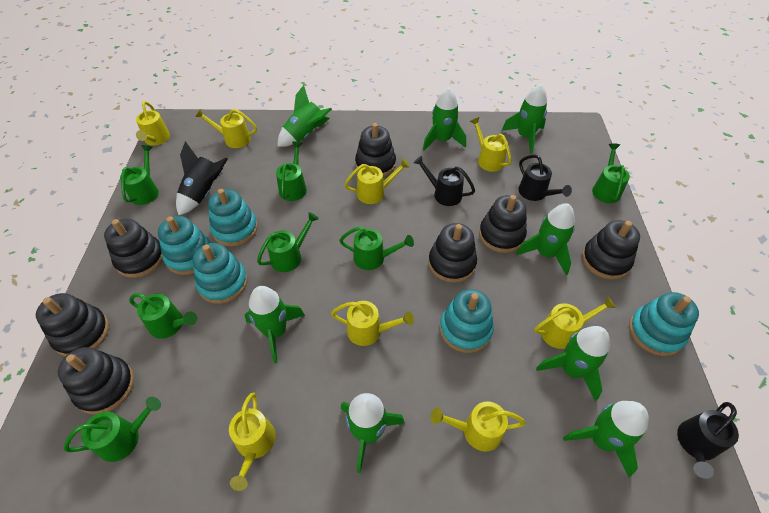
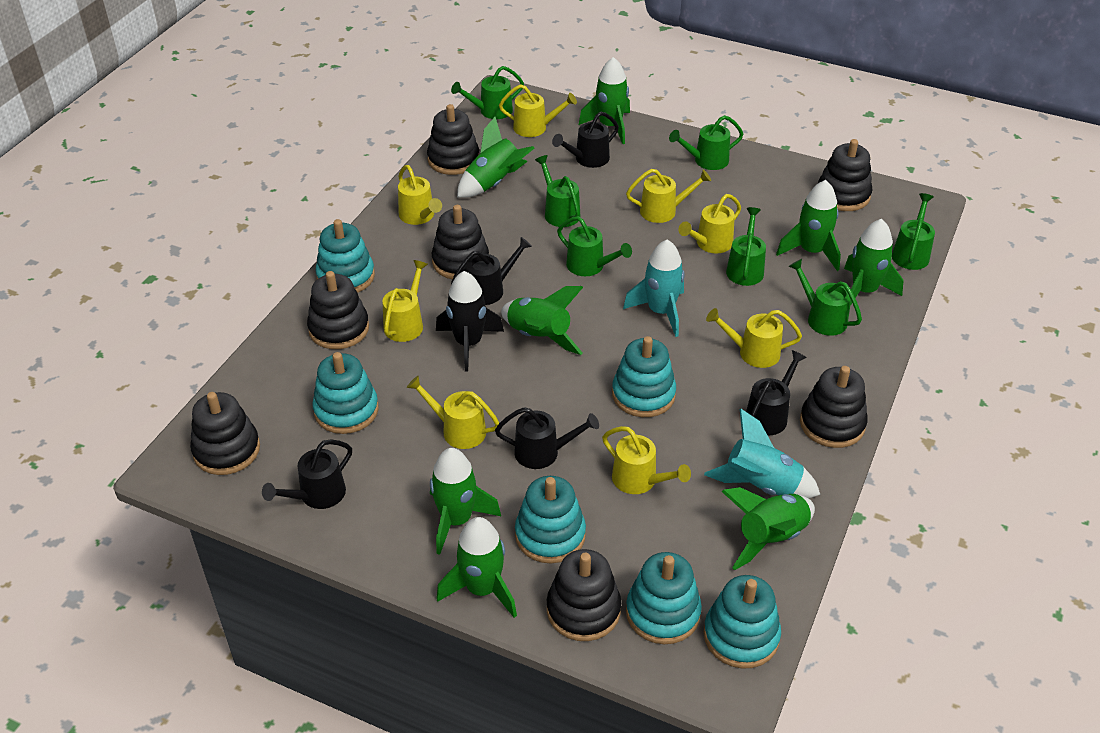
black watering can: 3 -> 5
turquoise rocket: 0 -> 2
turquoise stacking toy: 5 -> 6

